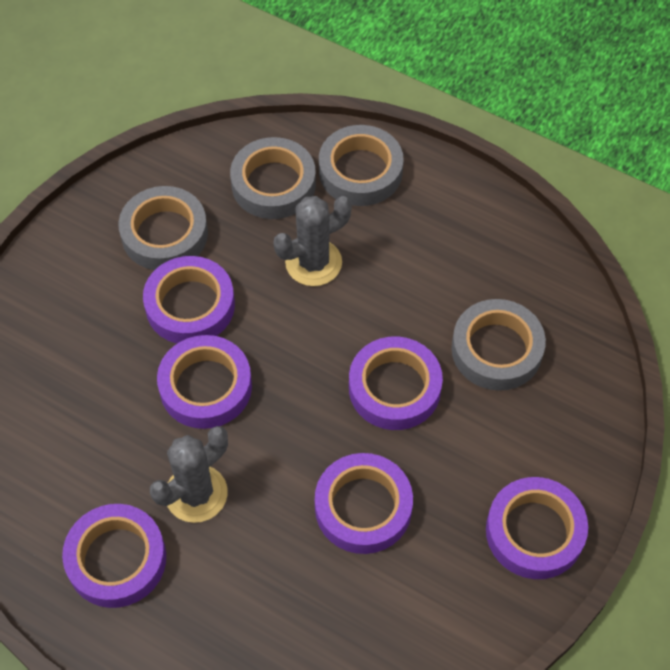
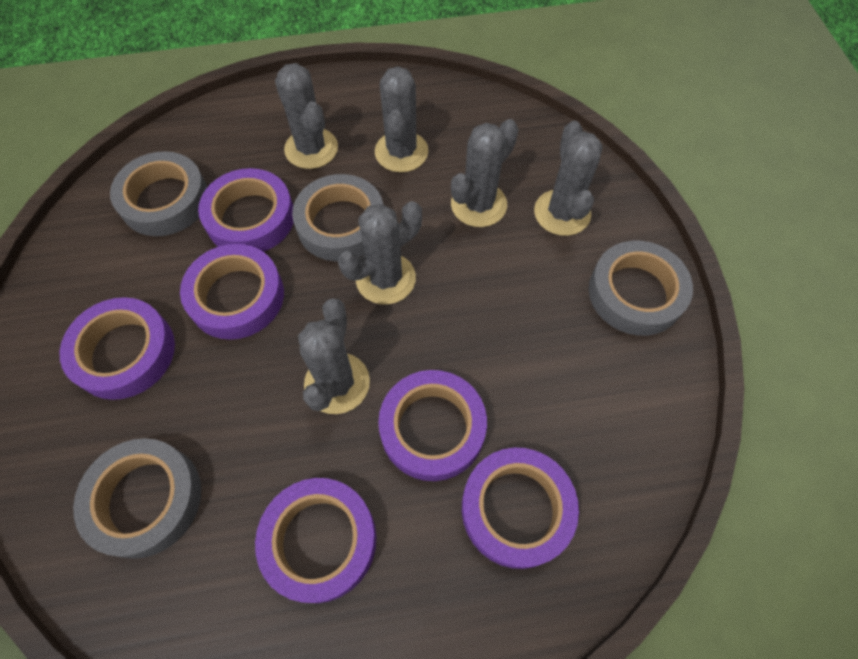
grey cactus: 2 -> 6

